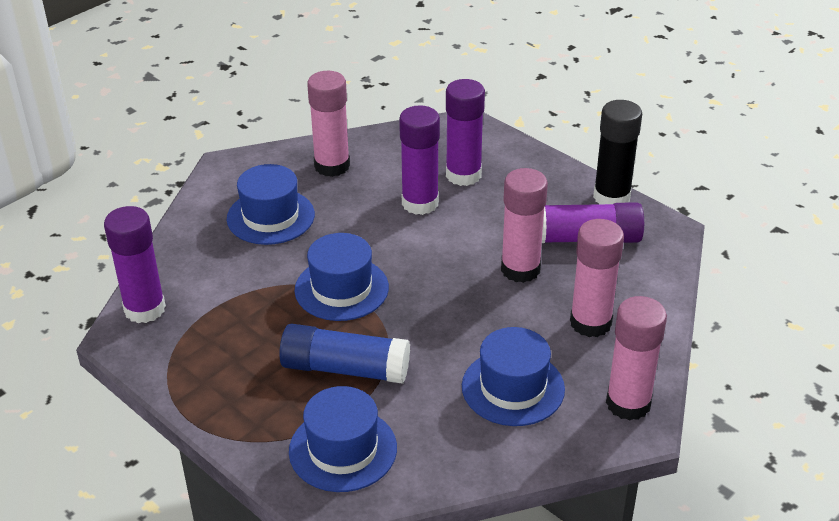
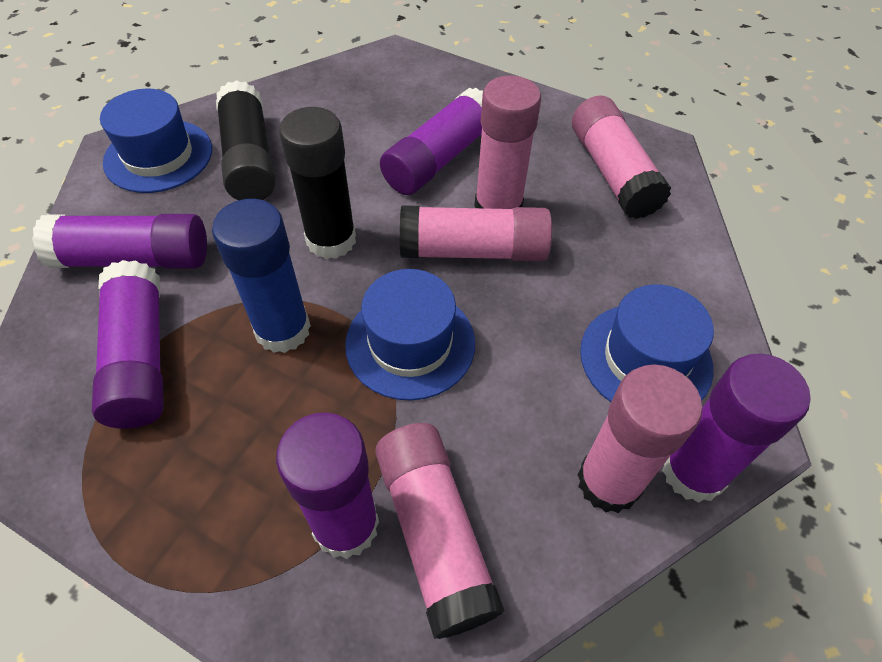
black glue stick: 1 -> 2
blue hat: 4 -> 3
pink glue stick: 4 -> 5
purple glue stick: 4 -> 5

